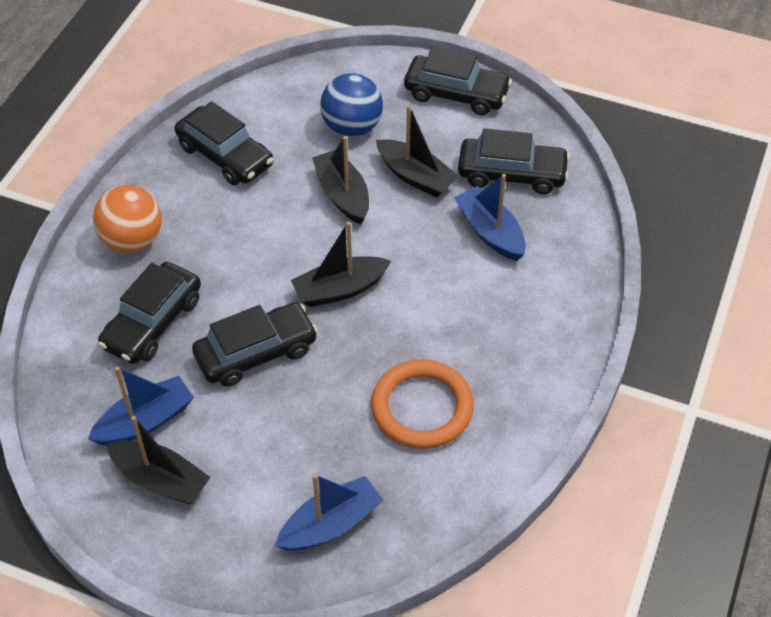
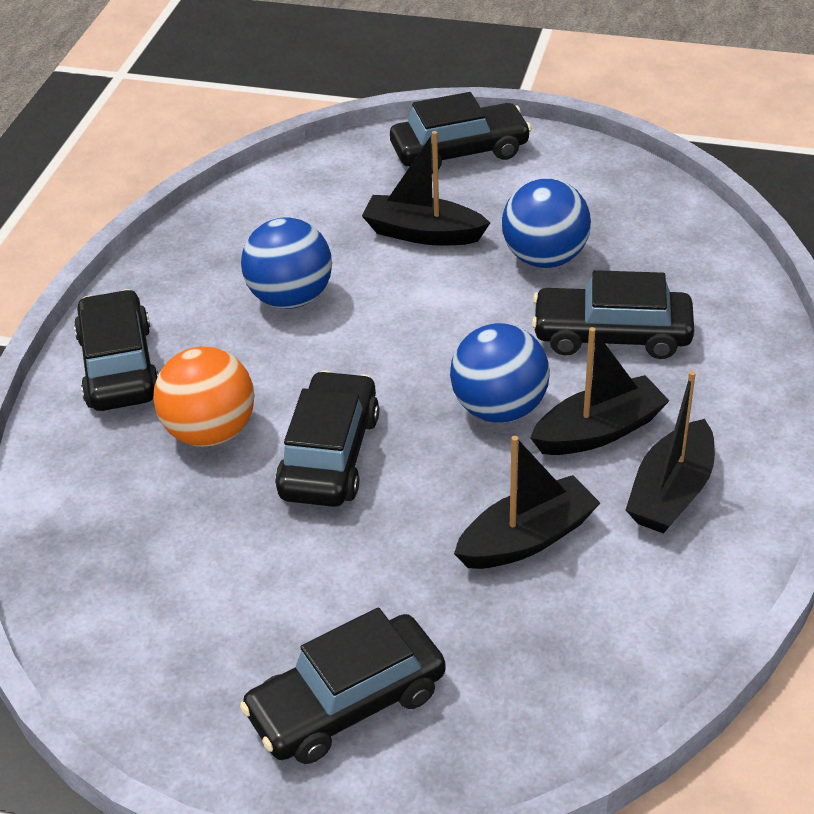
blue ball: 1 -> 3
blue boat: 3 -> 0
orange ring: 1 -> 0

